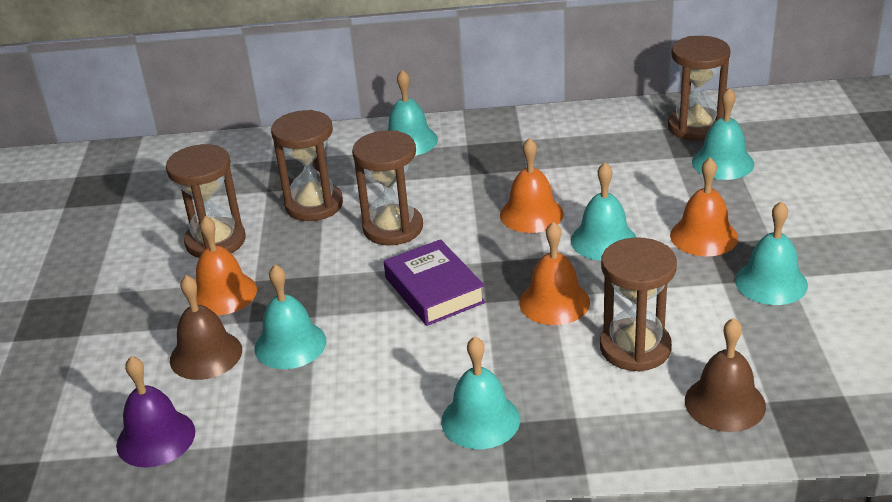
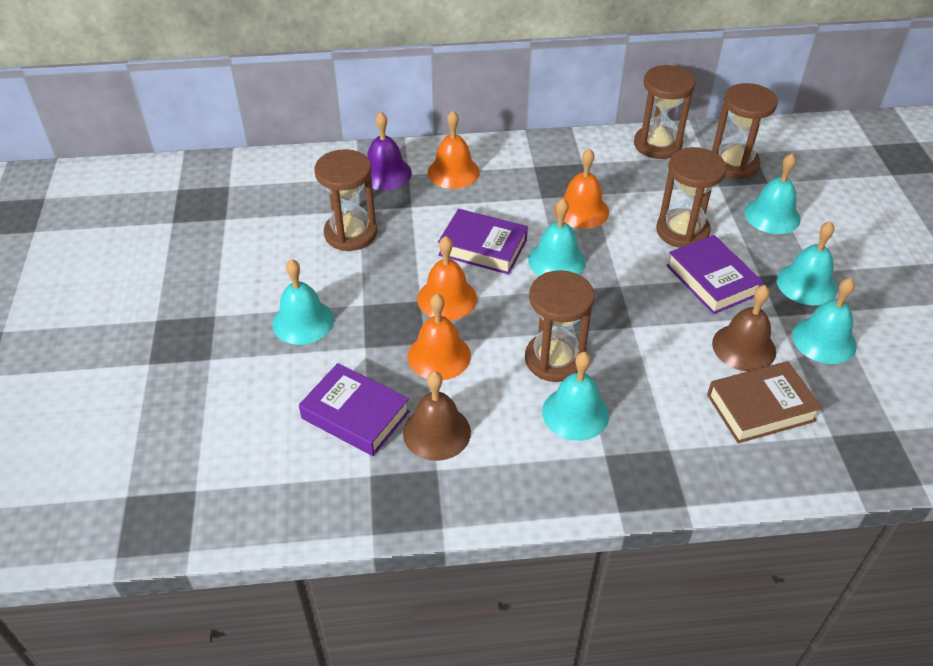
brown book: 0 -> 1
purple book: 1 -> 3

